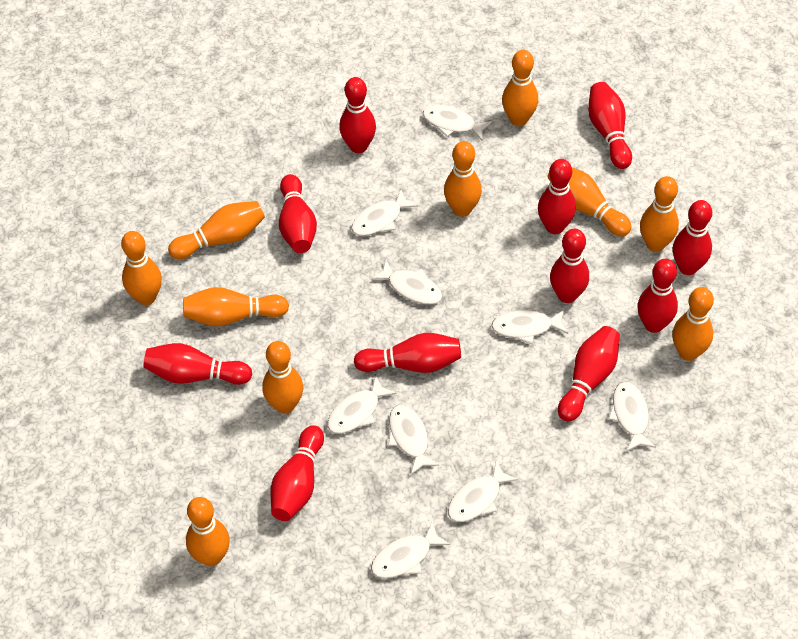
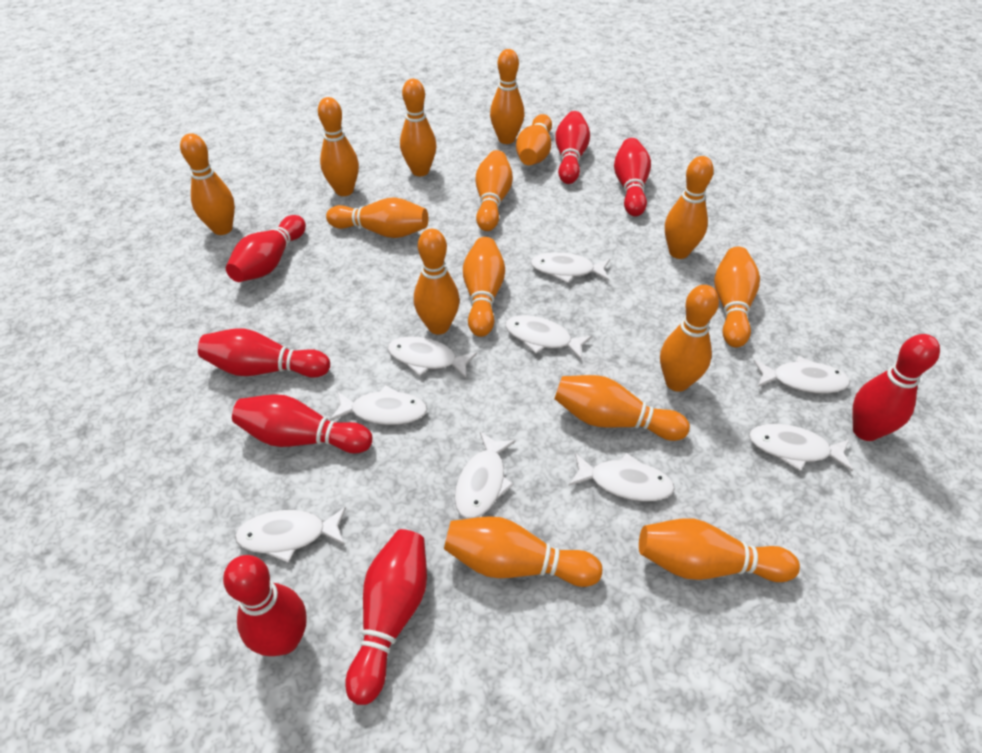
orange bowling pin: 10 -> 15
red bowling pin: 11 -> 8

